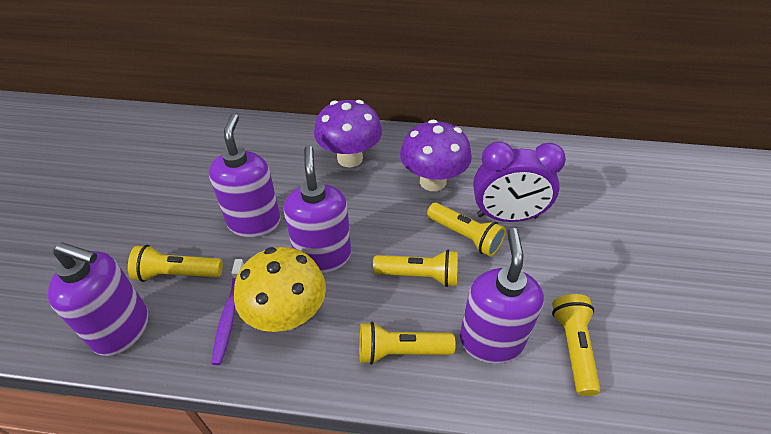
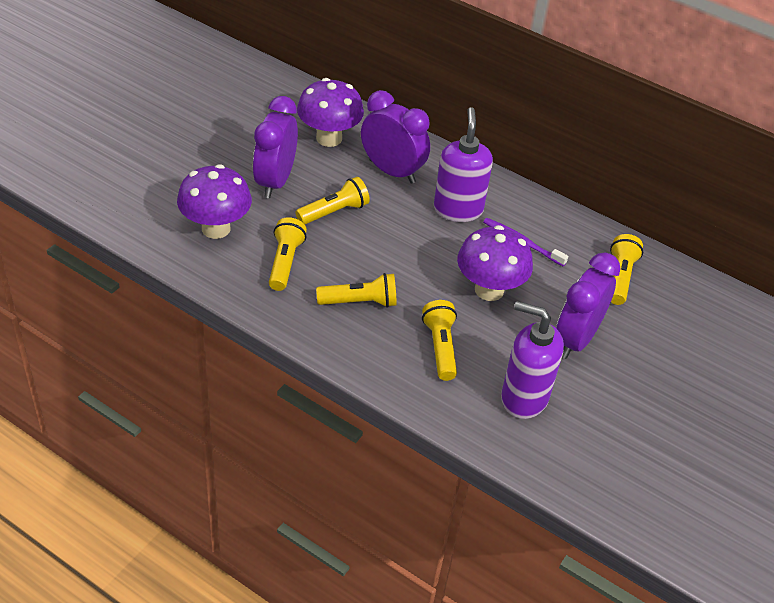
purple clock: 1 -> 3
purple mushroom: 2 -> 3
purple soap dispenser: 4 -> 2
yellow mushroom: 1 -> 0

